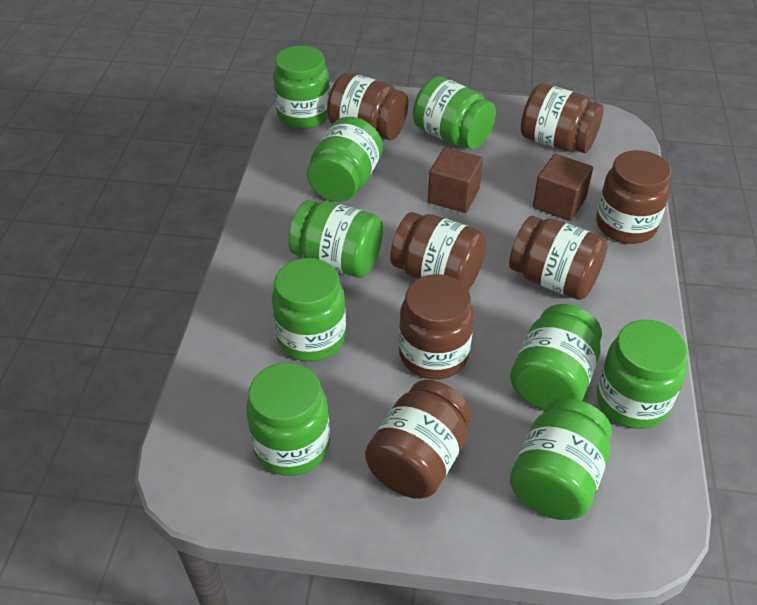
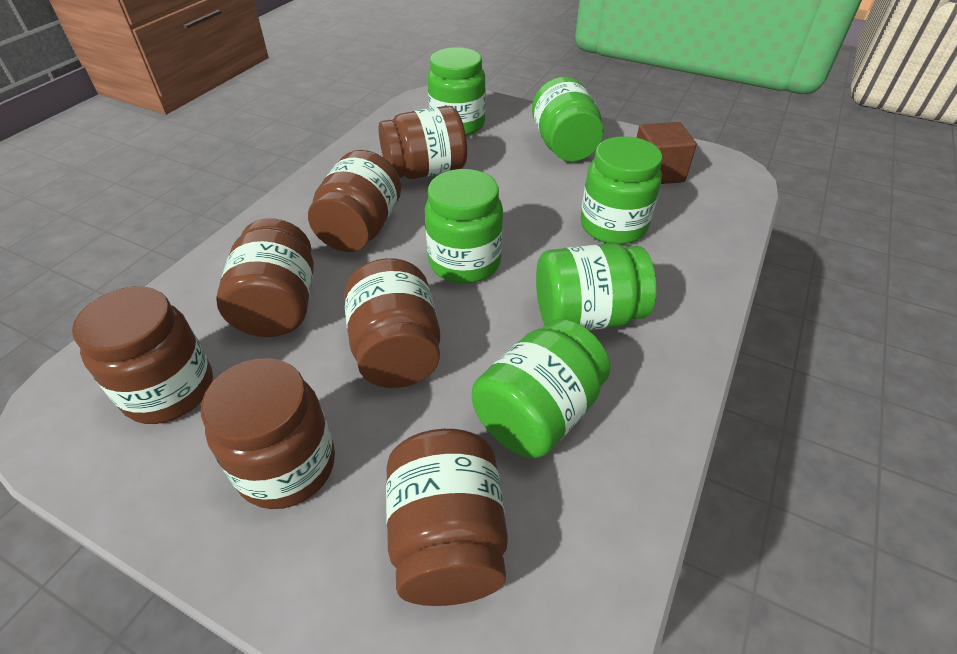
brown cube: 2 -> 1
green jar: 9 -> 6

